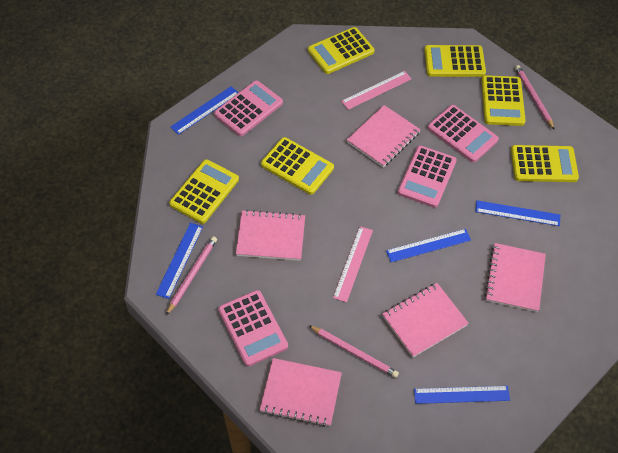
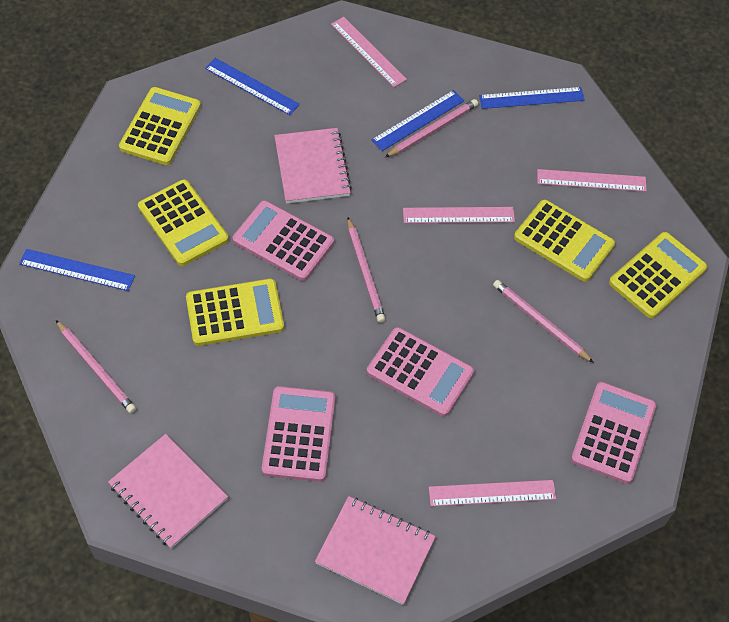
blue ruler: 5 -> 4
pink notebook: 5 -> 3
pink pencil: 3 -> 4
pink ruler: 2 -> 4
yellow calculator: 6 -> 5

